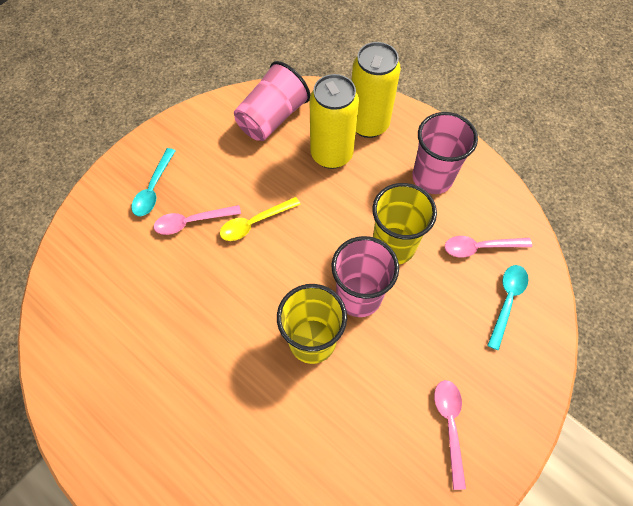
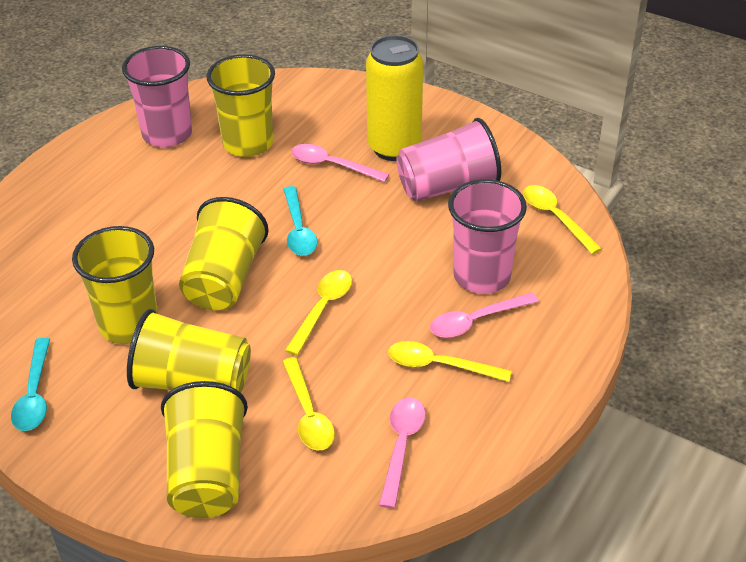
yellow can: 2 -> 1
yellow cup: 2 -> 5
yellow spoon: 1 -> 4

